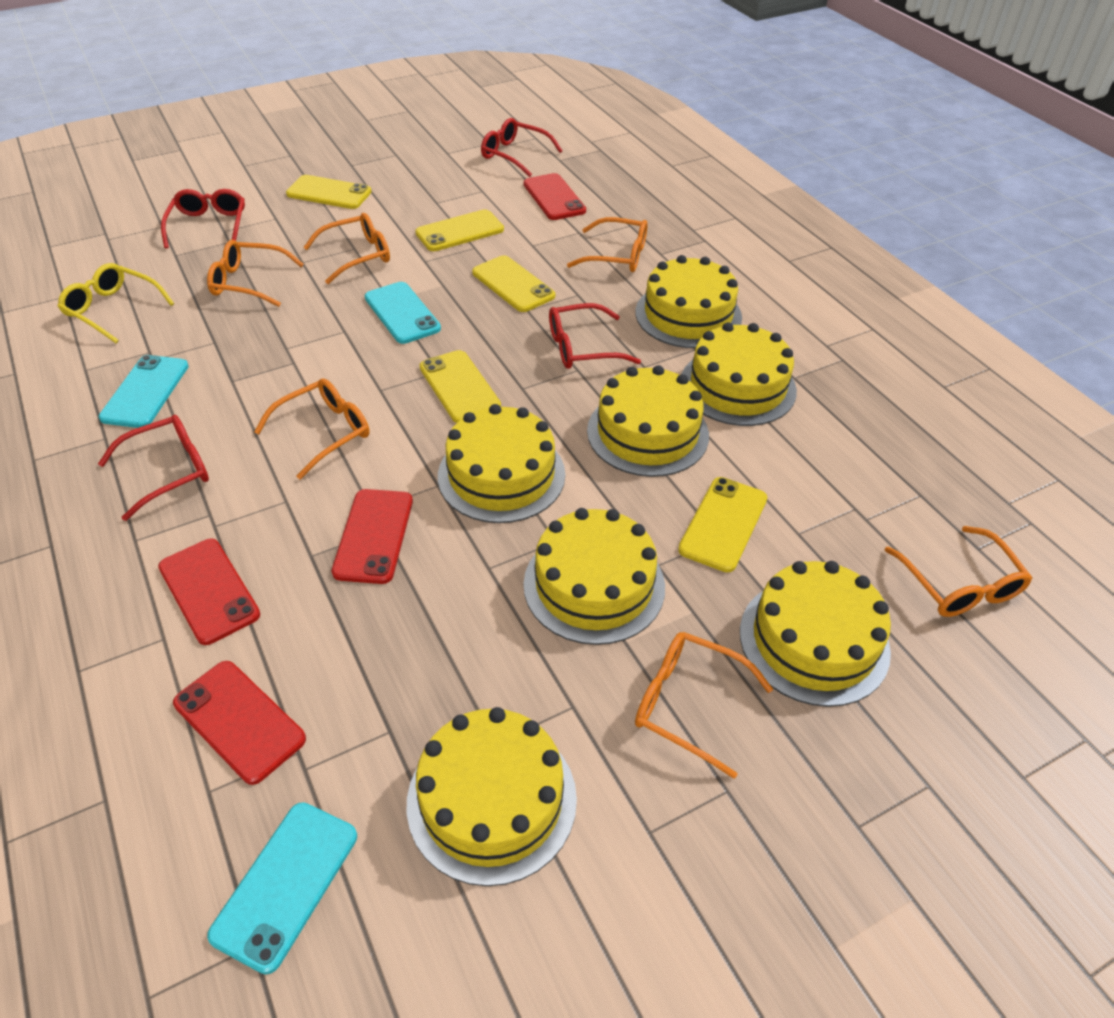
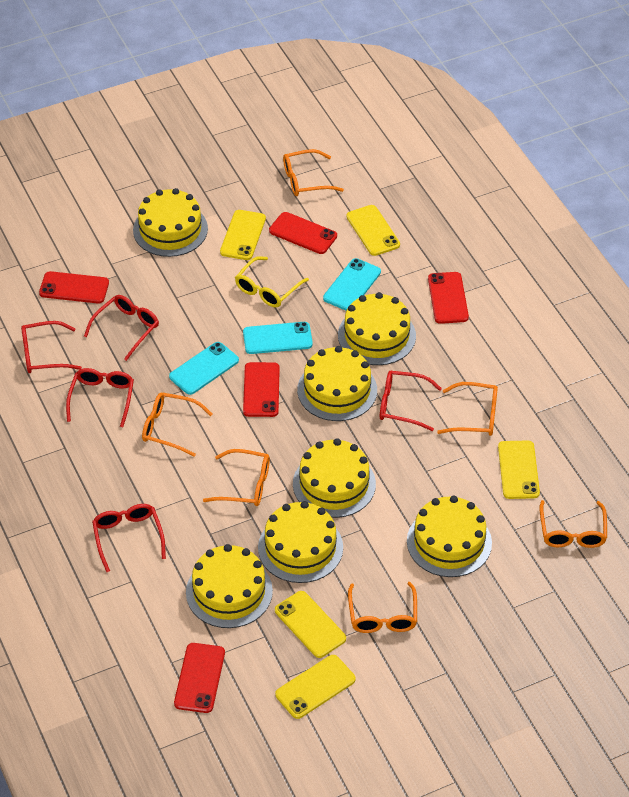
red glasses: 4 -> 5
red phone: 4 -> 5

